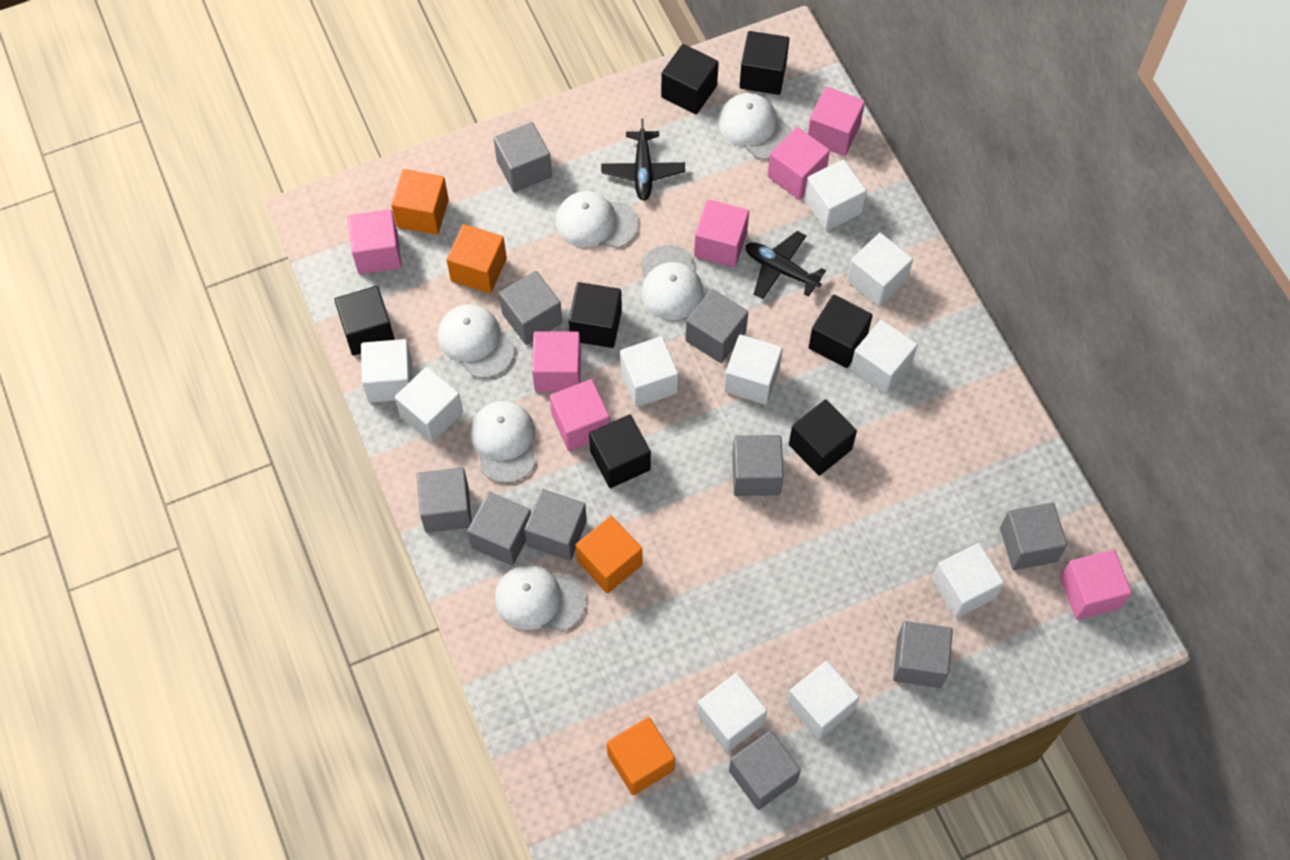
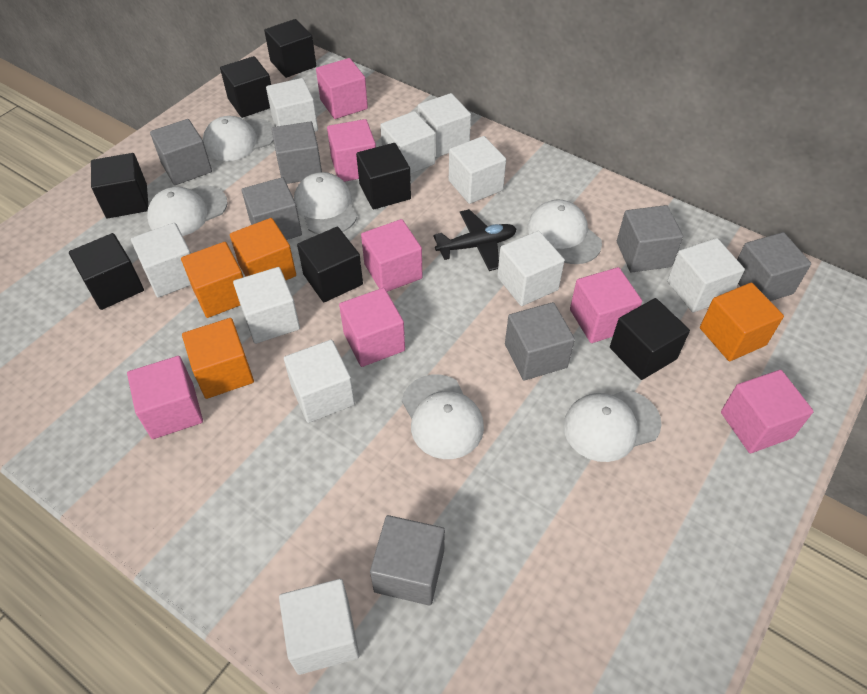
black plane: 2 -> 1
grey cube: 10 -> 7

